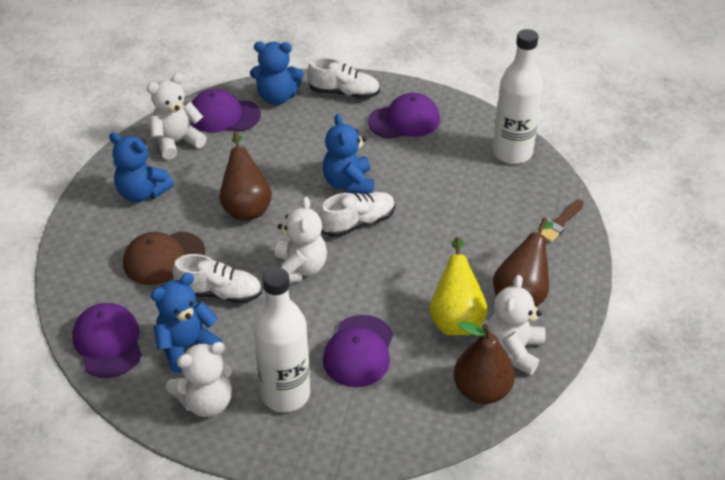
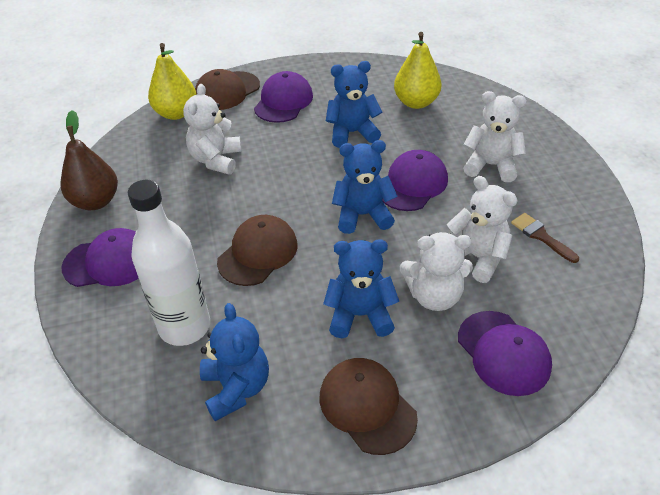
brown cap: 1 -> 3
brown pear: 3 -> 1
white bottle: 2 -> 1
white shoe: 3 -> 0
yellow pear: 1 -> 2

